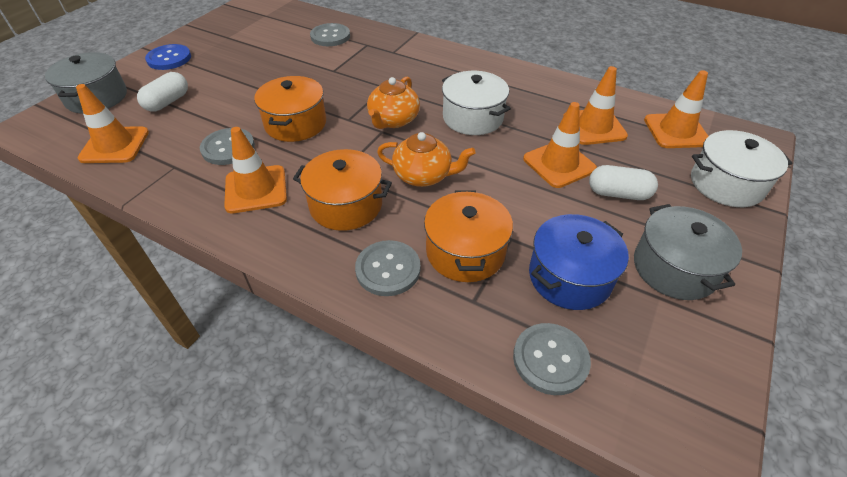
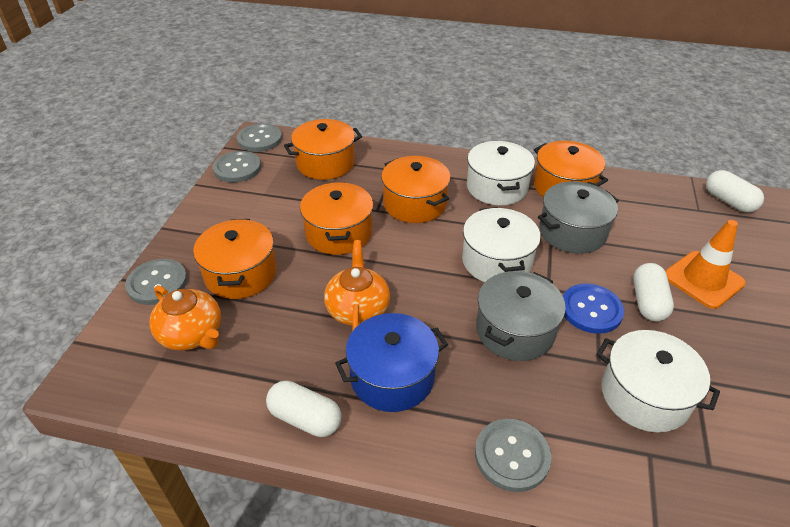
orange pot: 3 -> 5
orange traffic cone: 5 -> 1
white capsule: 2 -> 3
white pot: 2 -> 3

